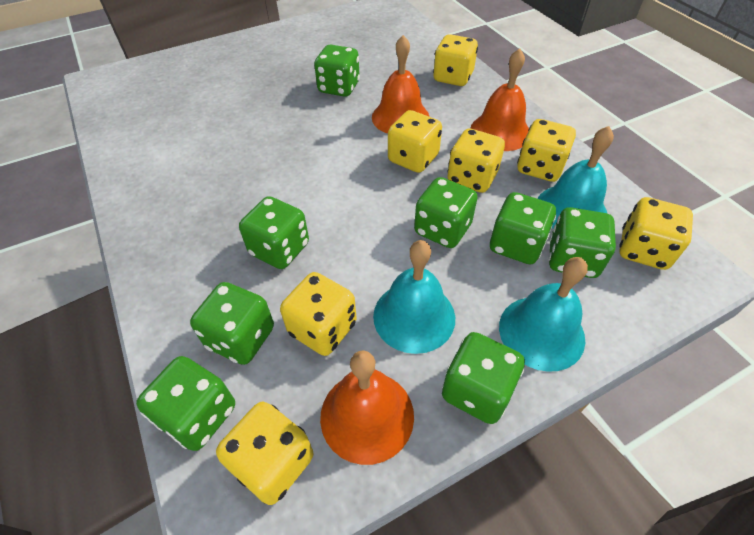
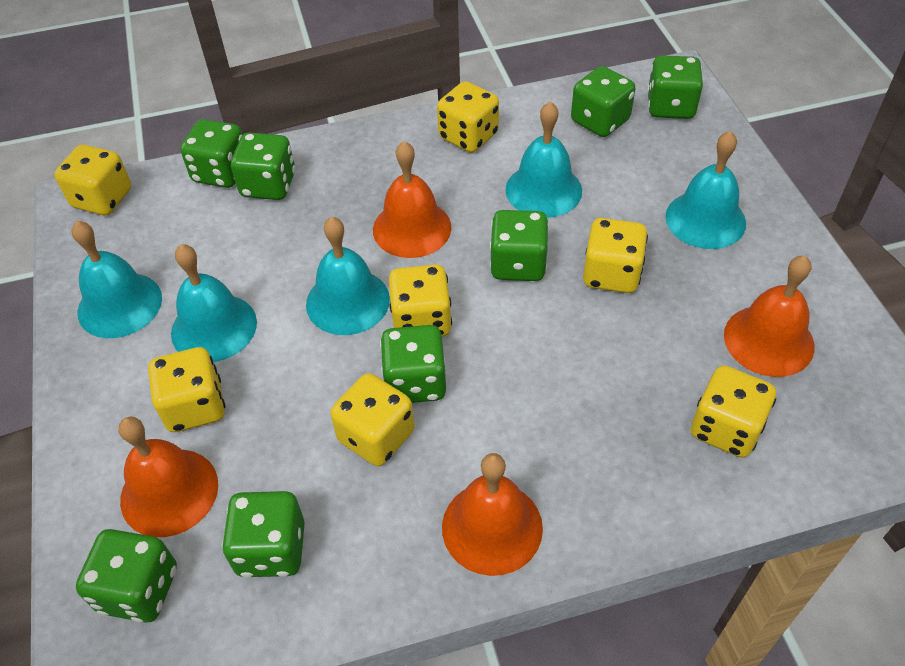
orange bell: 3 -> 4
turquoise bell: 3 -> 5

